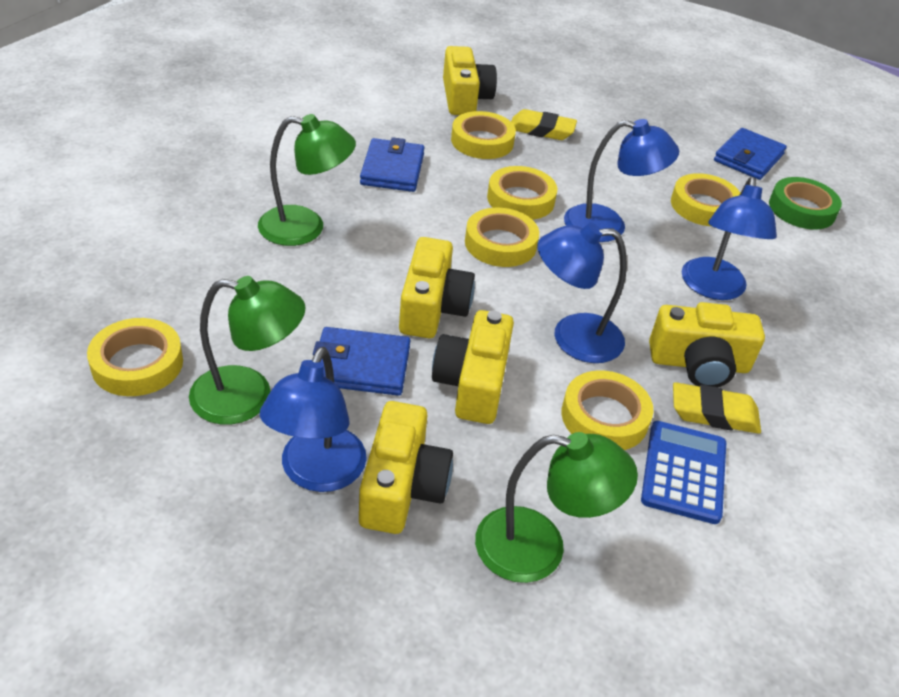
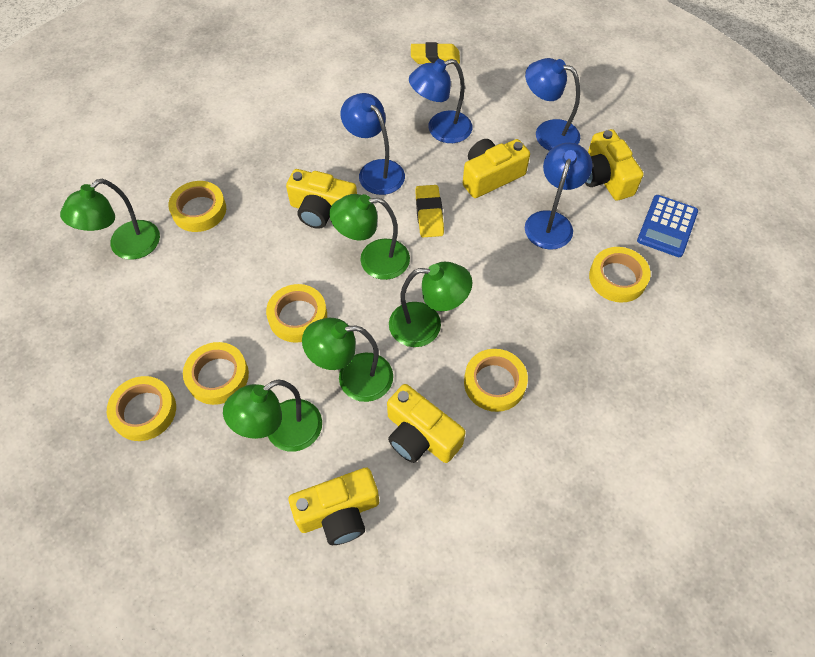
blue wallet: 3 -> 0
green lamp: 3 -> 5
green tape: 1 -> 0

